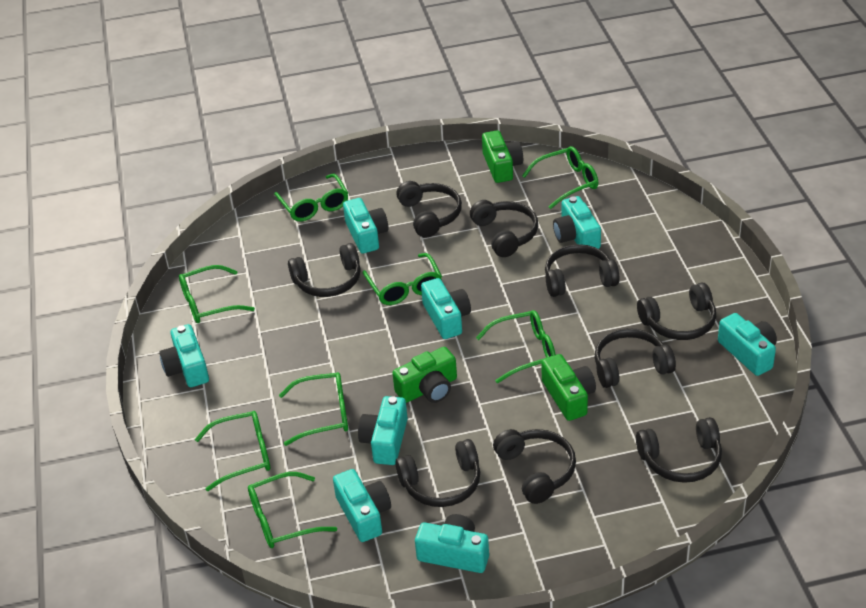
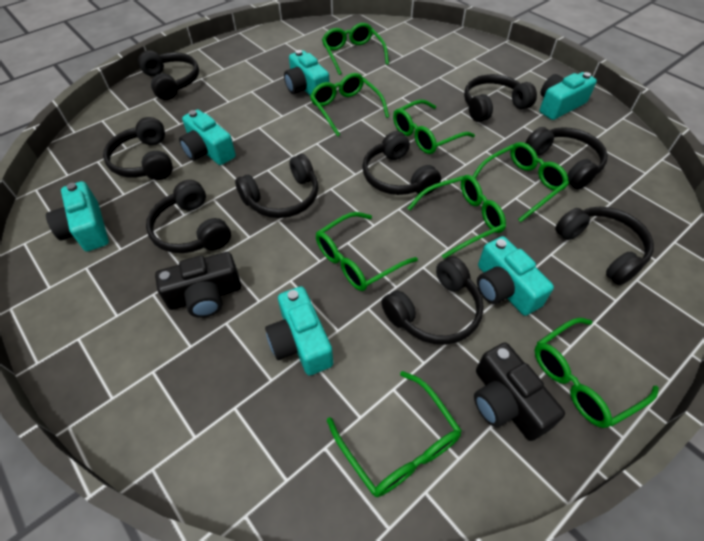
black camera: 0 -> 2
green camera: 3 -> 0
turquoise camera: 8 -> 6

